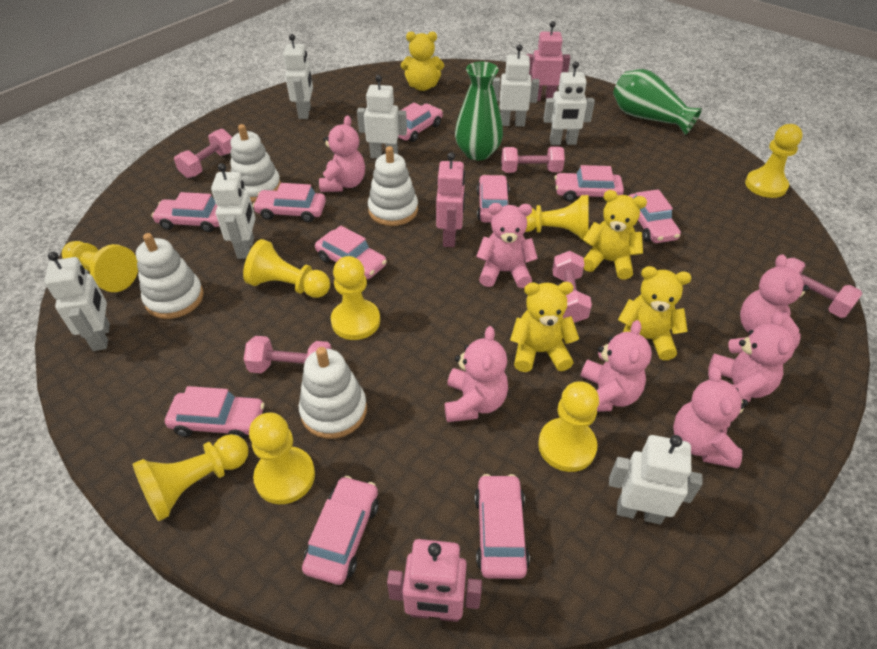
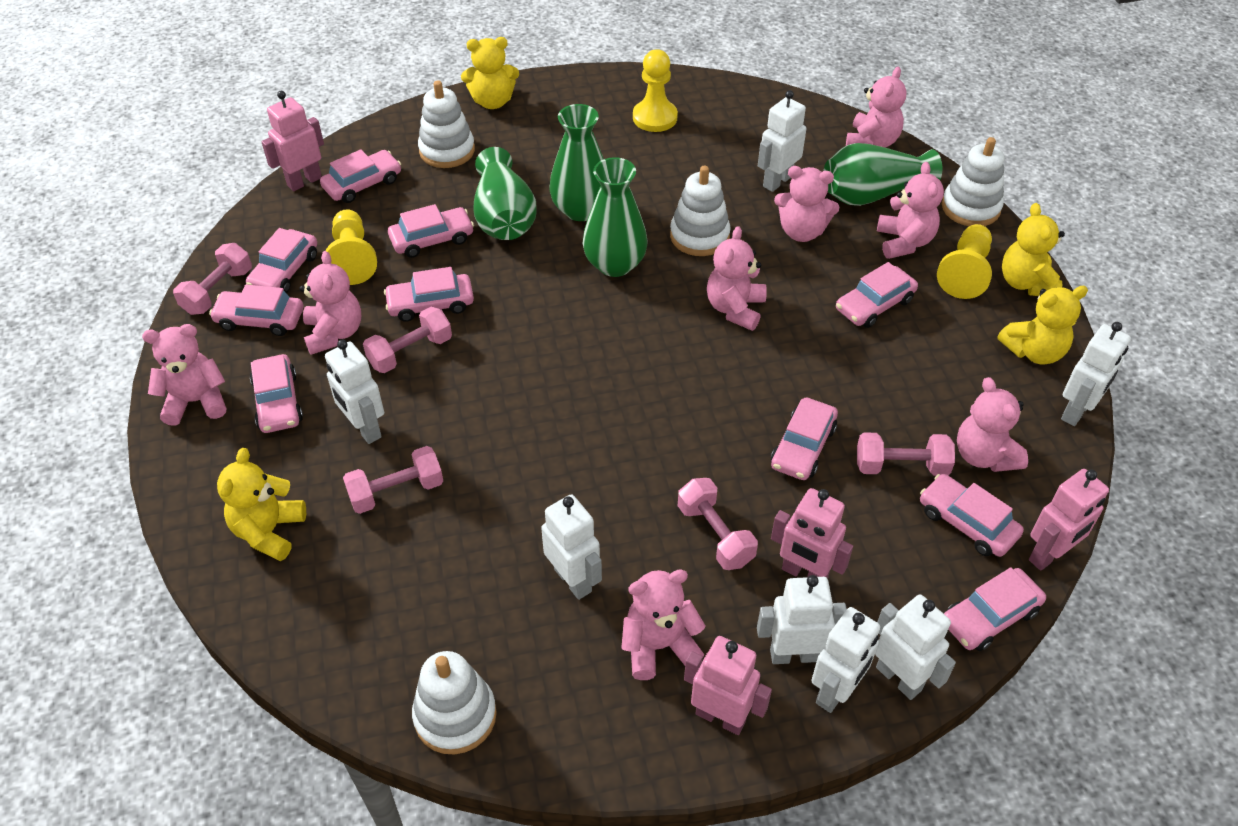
green vase: 2 -> 4
pink robot: 3 -> 4
pink teddy bear: 7 -> 8
yellow pawn: 8 -> 3

